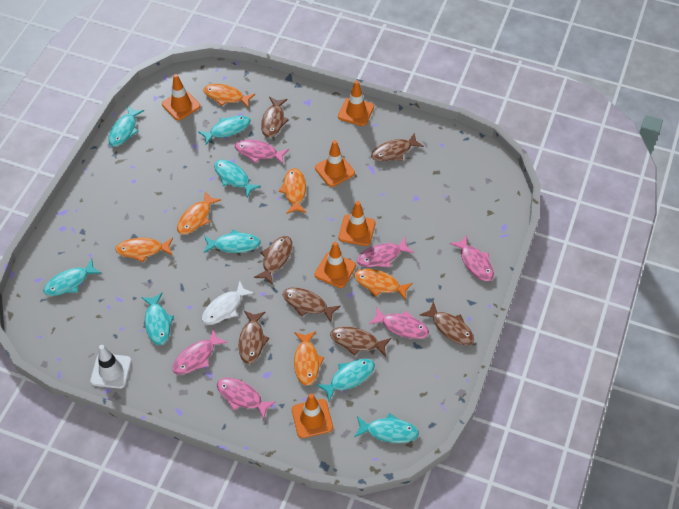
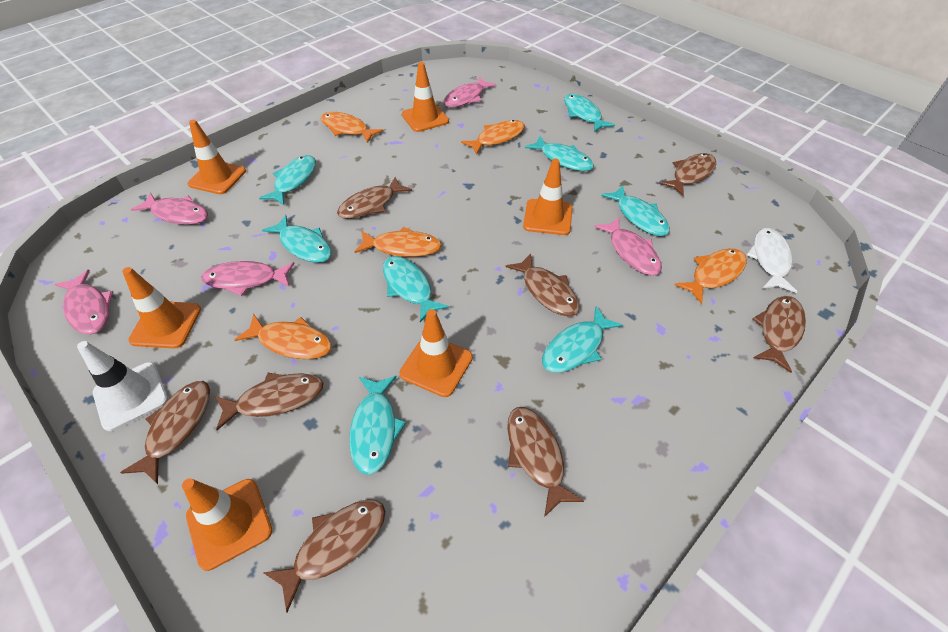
brown fish: 7 -> 8
orange fish: 6 -> 5
pink fish: 6 -> 5

